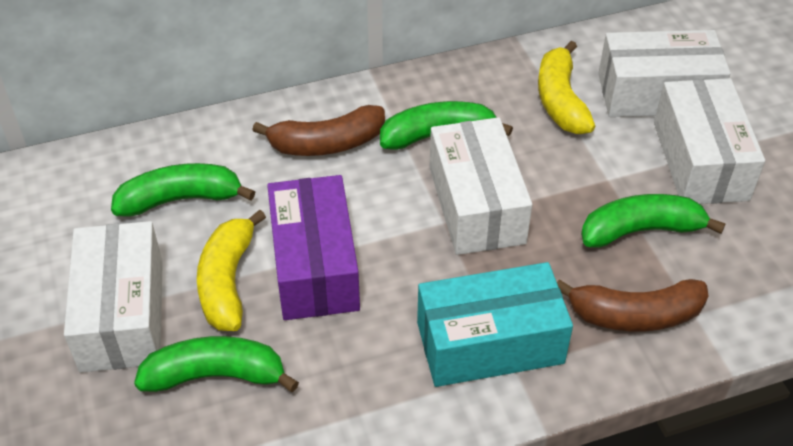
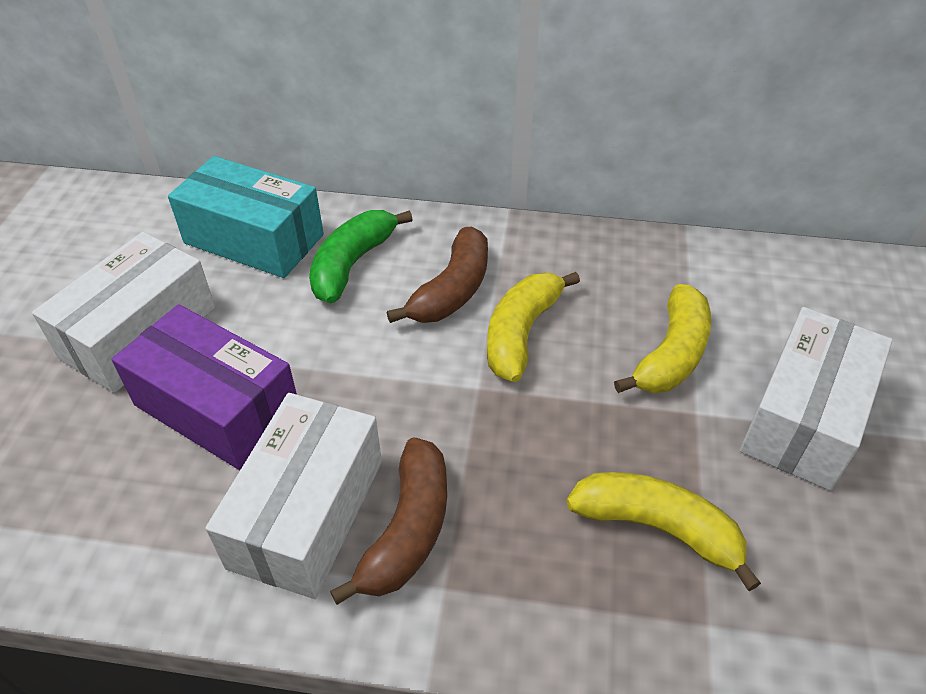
green banana: 4 -> 1
white box: 4 -> 3
yellow banana: 2 -> 3

